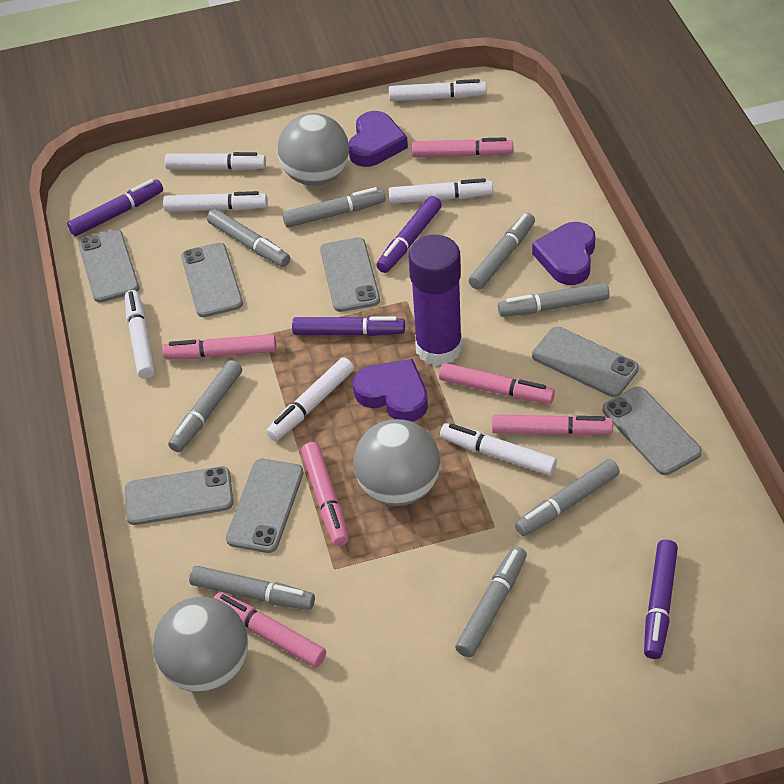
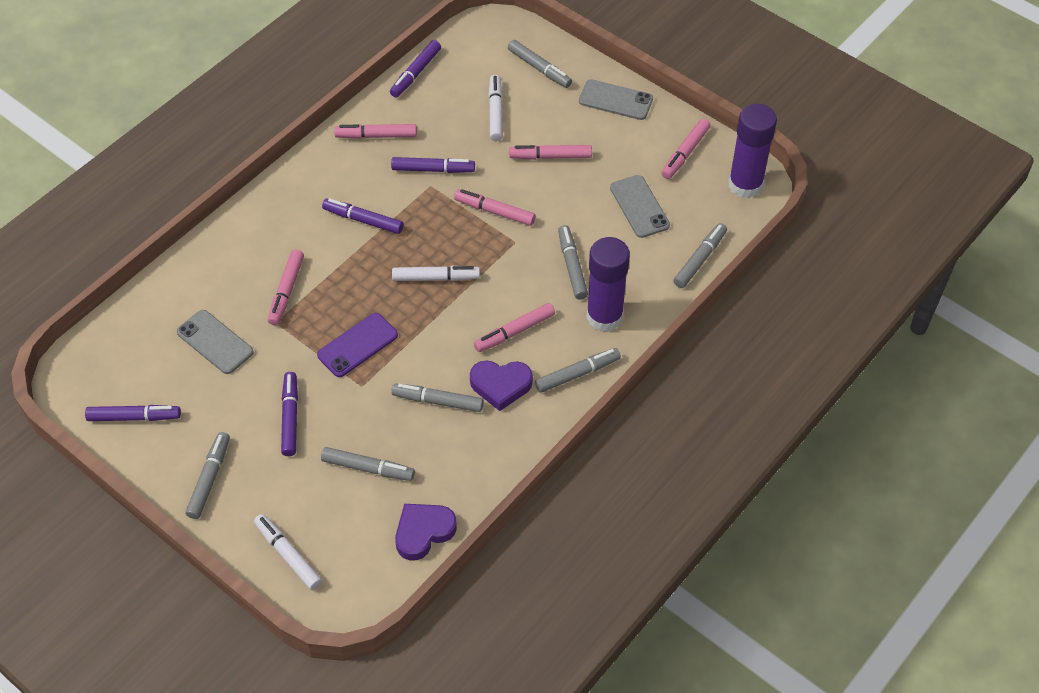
grey ball: 3 -> 0
grey marker: 8 -> 7
grey phone: 7 -> 3
purple glue stick: 1 -> 2
purple heart: 3 -> 2
purple marker: 4 -> 5
purple phone: 0 -> 1
white marker: 7 -> 3

